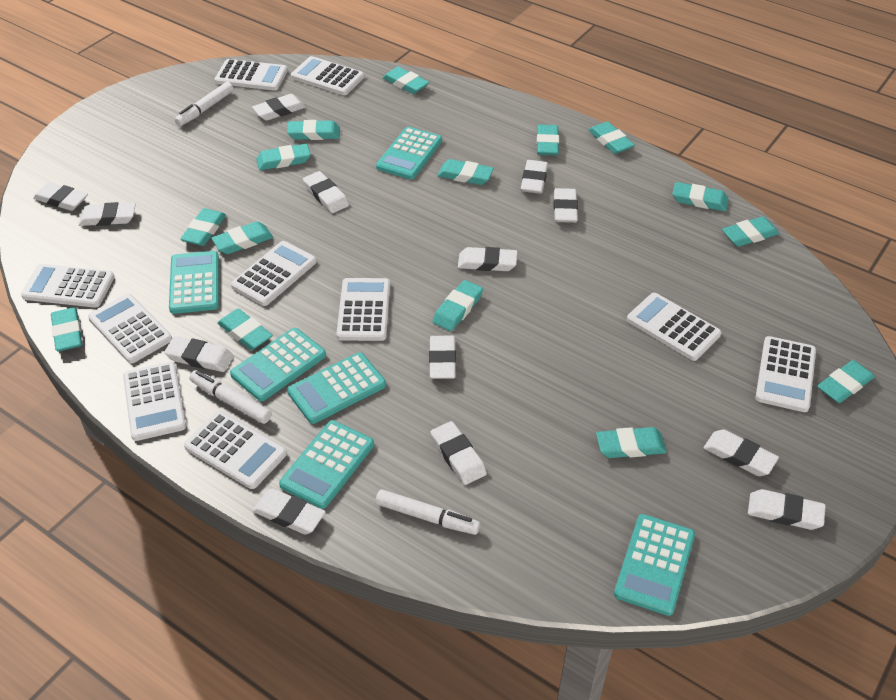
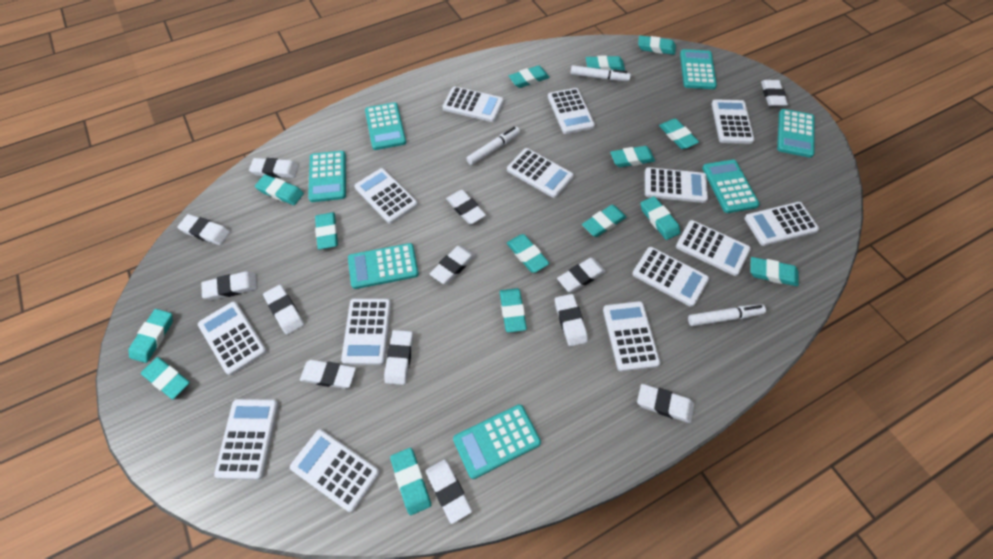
turquoise calculator: 6 -> 7
white calculator: 10 -> 14

